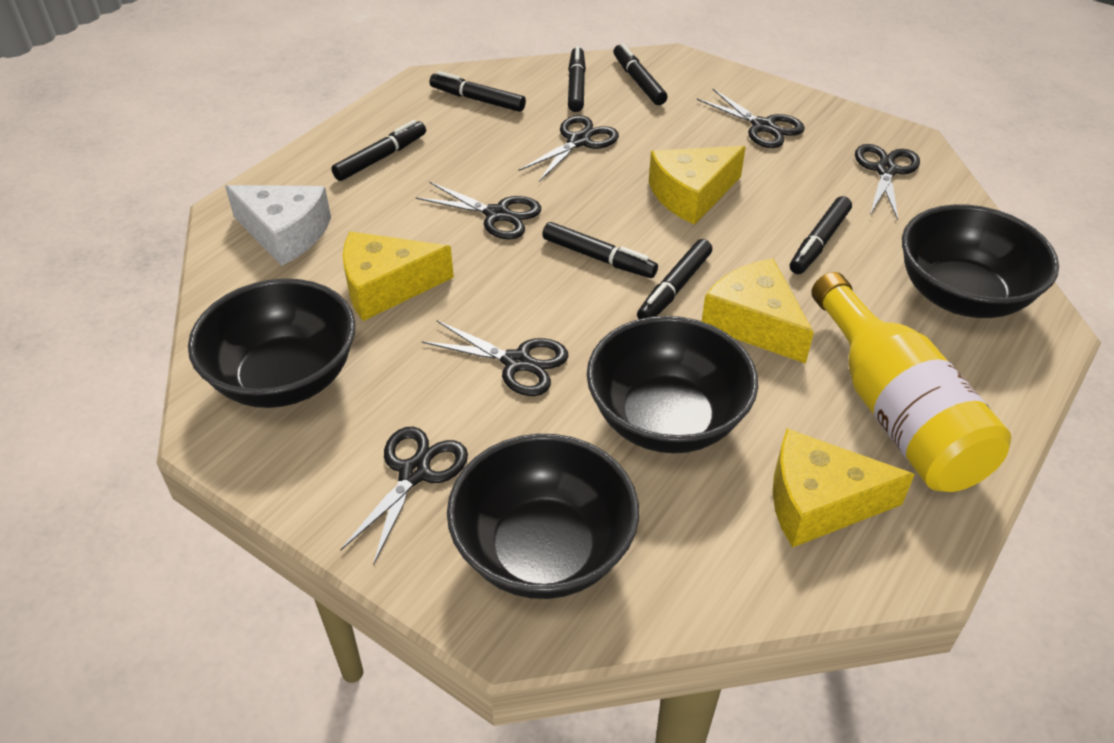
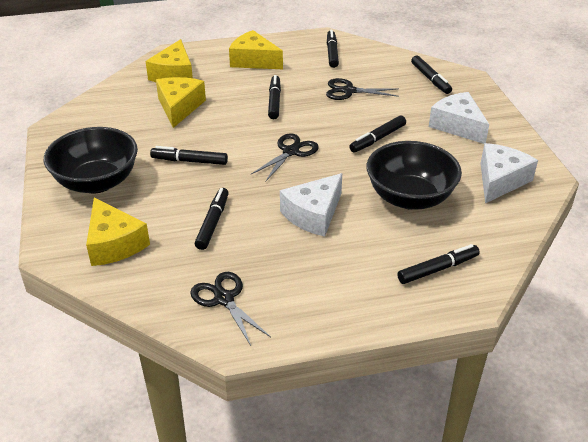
black bowl: 4 -> 2
black scissors: 6 -> 3
white cheese: 1 -> 3
yellow bottle: 1 -> 0

